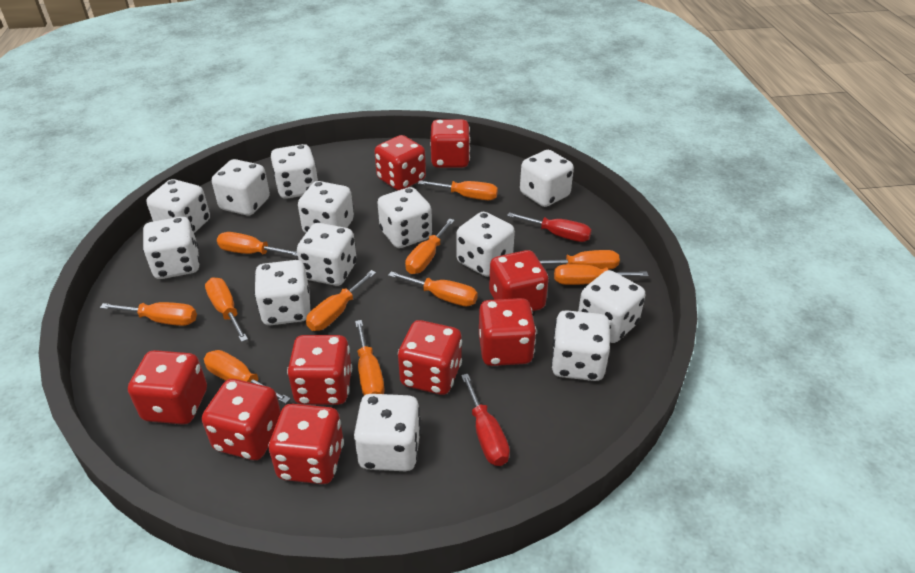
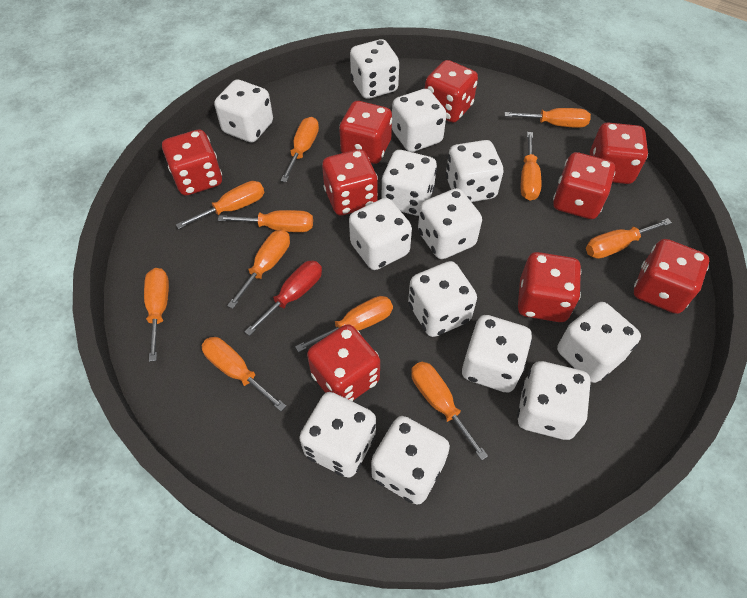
red screwdriver: 2 -> 1

